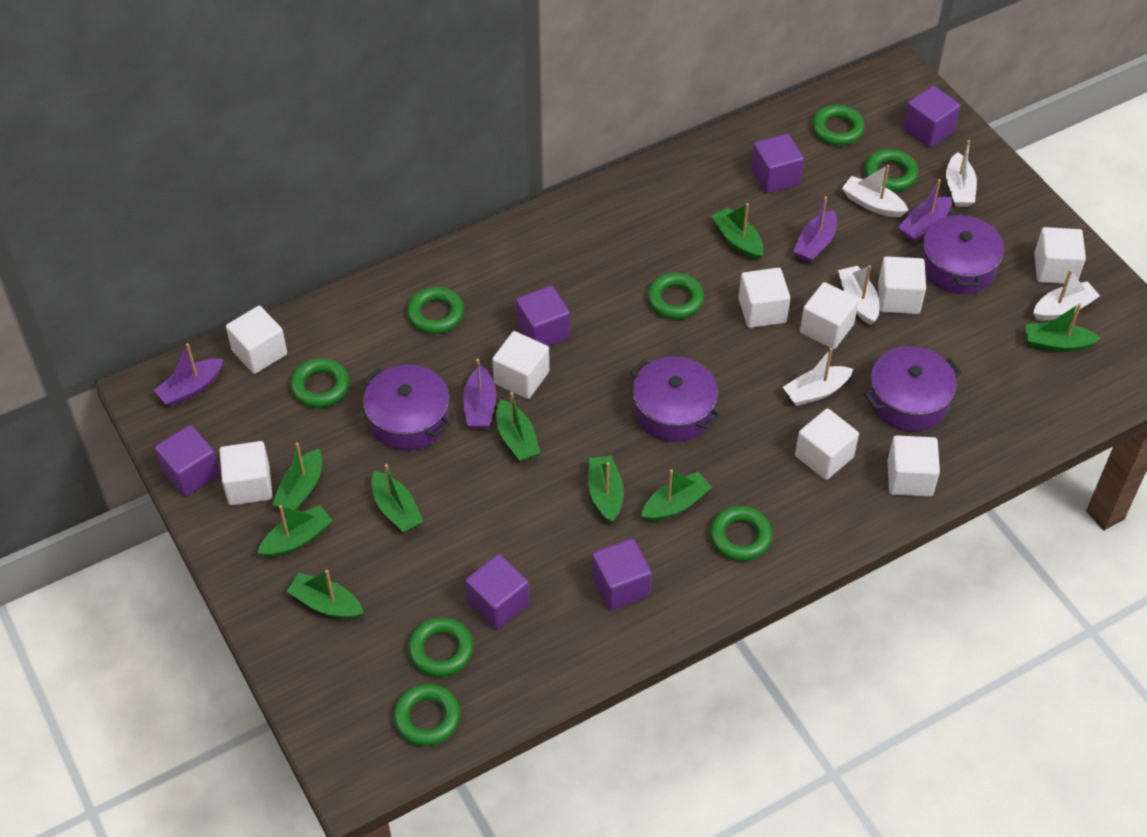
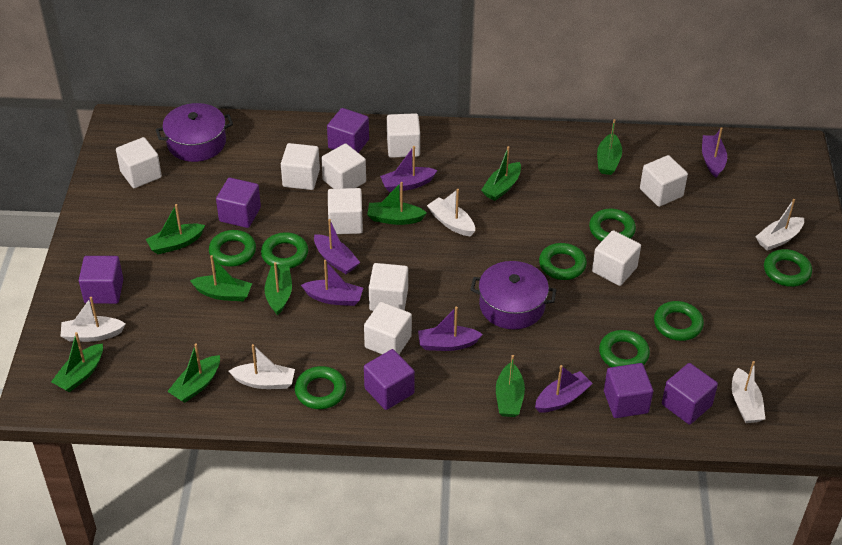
purple boat: 4 -> 6
purple pot: 4 -> 2

